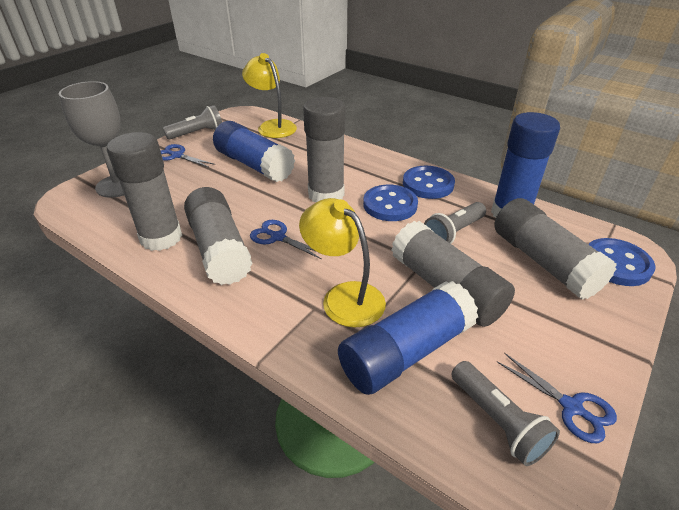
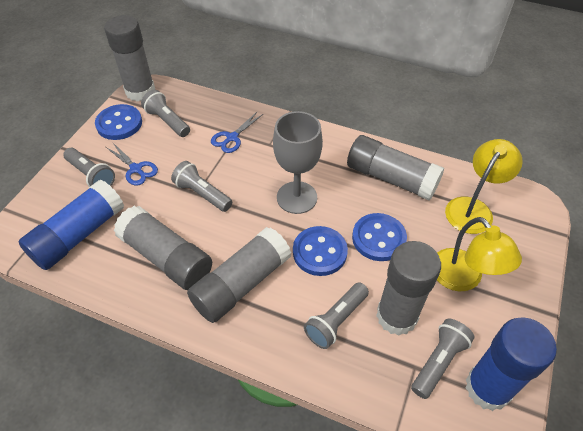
blue glue stick: 3 -> 2
blue scissors: 3 -> 2
grey flashlight: 3 -> 5

